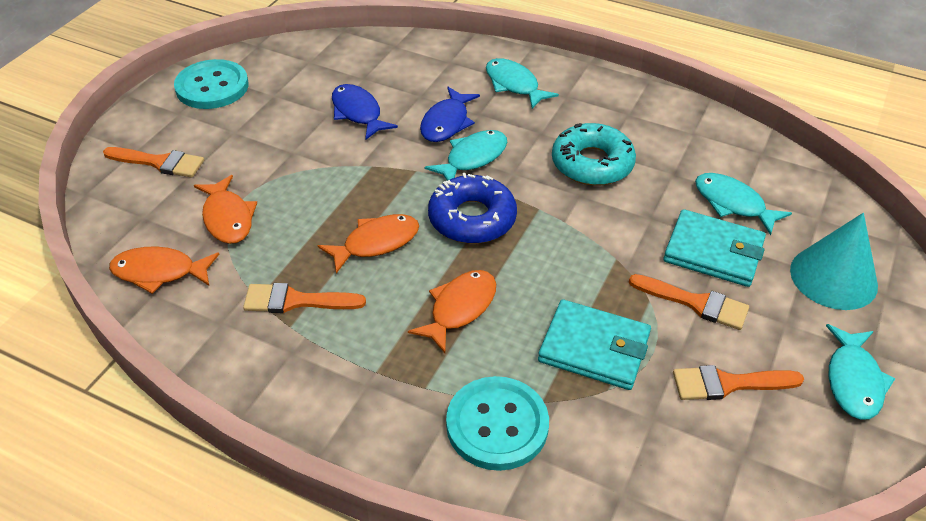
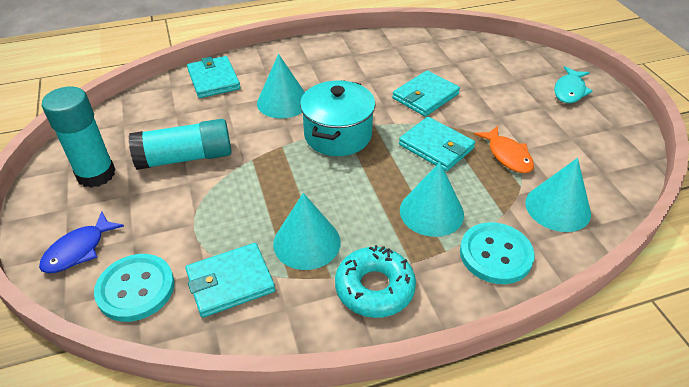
blue donut: 1 -> 0
blue fish: 2 -> 1
orange brush: 4 -> 0
orange fish: 4 -> 1
turquoise cone: 1 -> 4
turquoise fish: 4 -> 1
turquoise glue stick: 0 -> 2
turquoise pot: 0 -> 1
turquoise wallet: 2 -> 4

